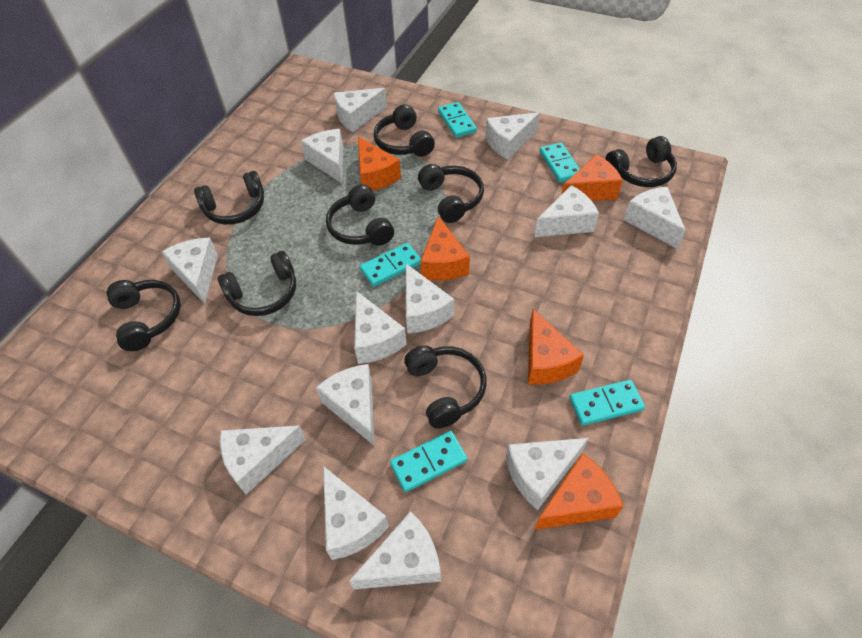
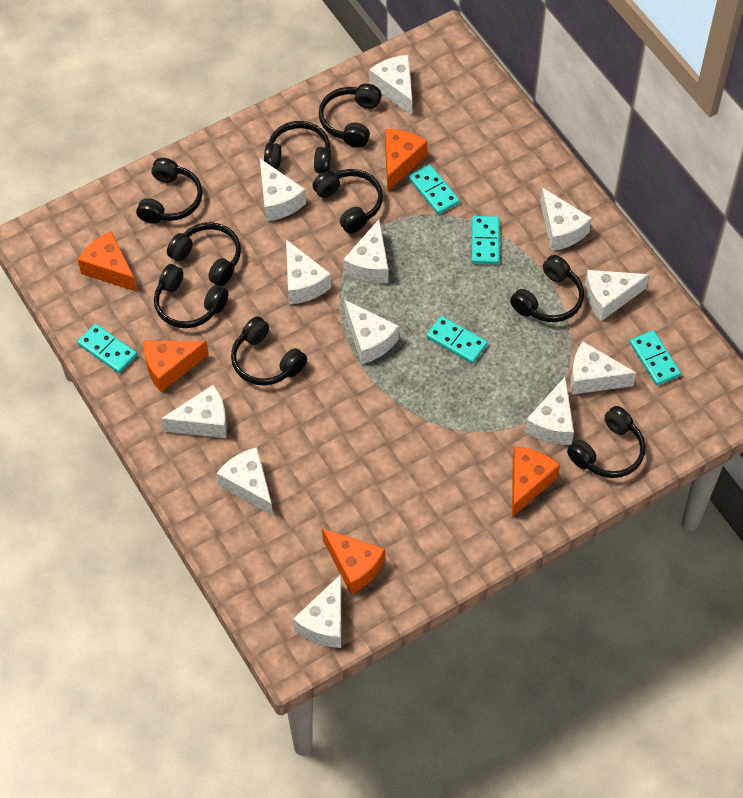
black headphones: 8 -> 9
white cheese: 13 -> 12

